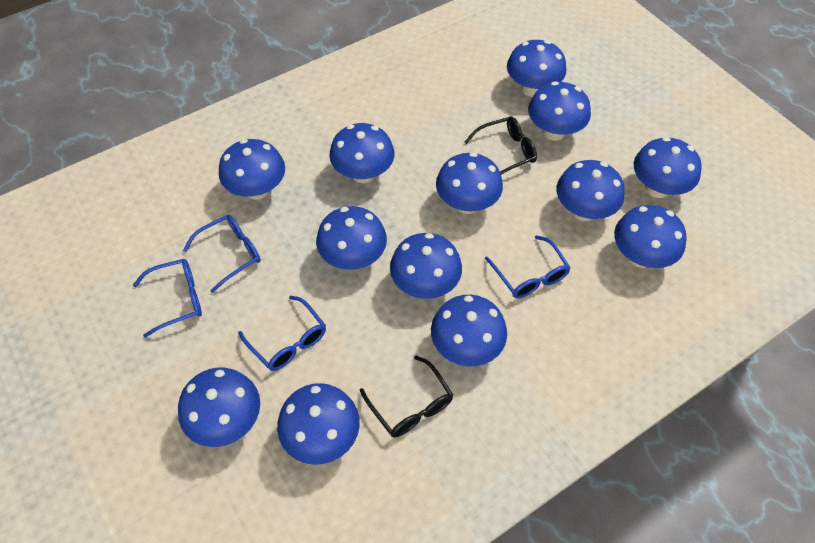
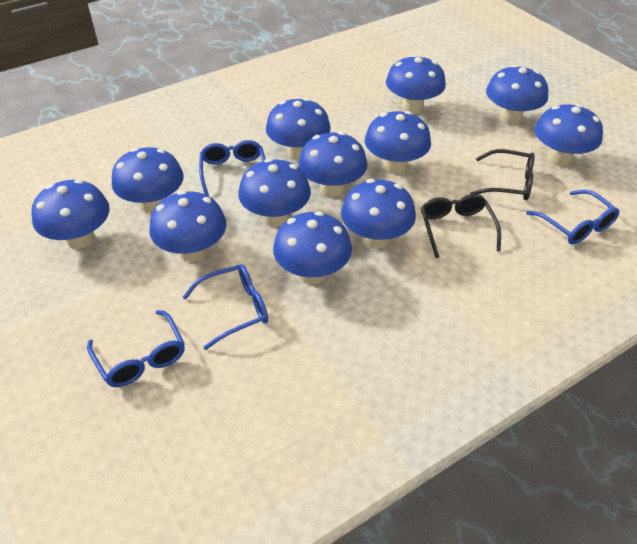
blue mushroom: 13 -> 12

